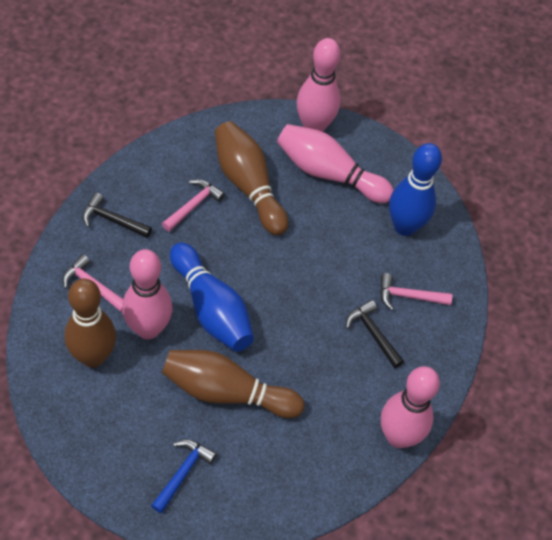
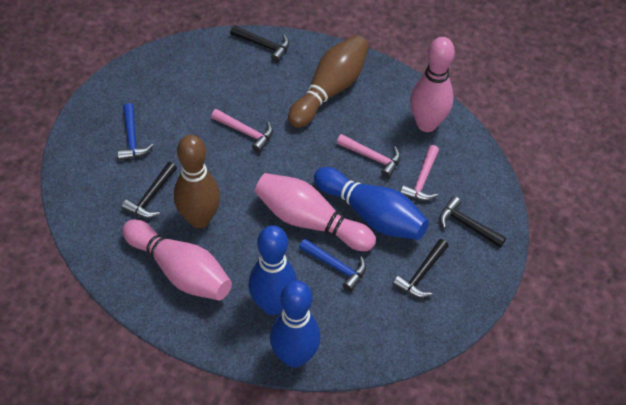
black hammer: 2 -> 4
blue bowling pin: 2 -> 3
blue hammer: 1 -> 2
brown bowling pin: 3 -> 2
pink bowling pin: 4 -> 3

